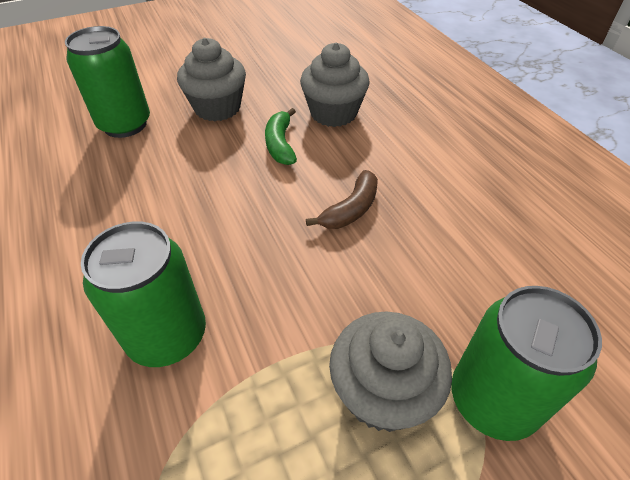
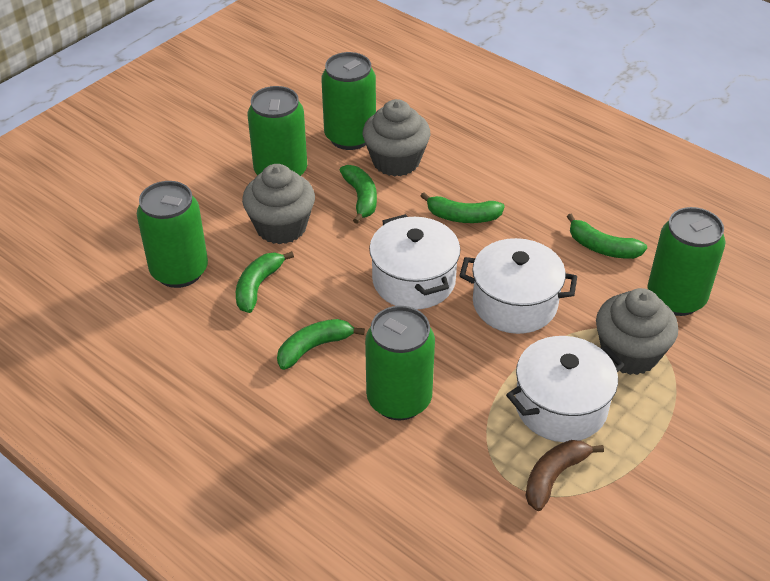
green banana: 1 -> 5
green can: 3 -> 5
white pot: 0 -> 3

